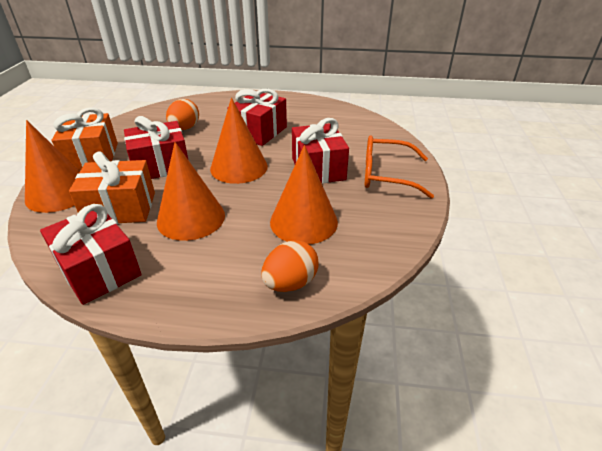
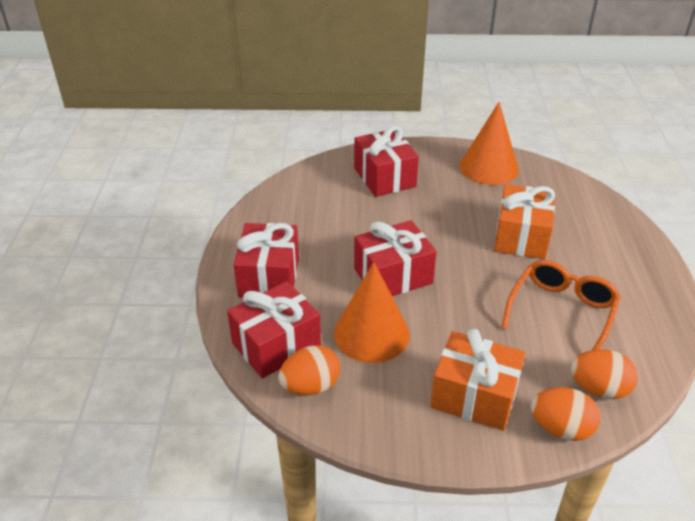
orange cone: 4 -> 2
orange egg: 2 -> 3

